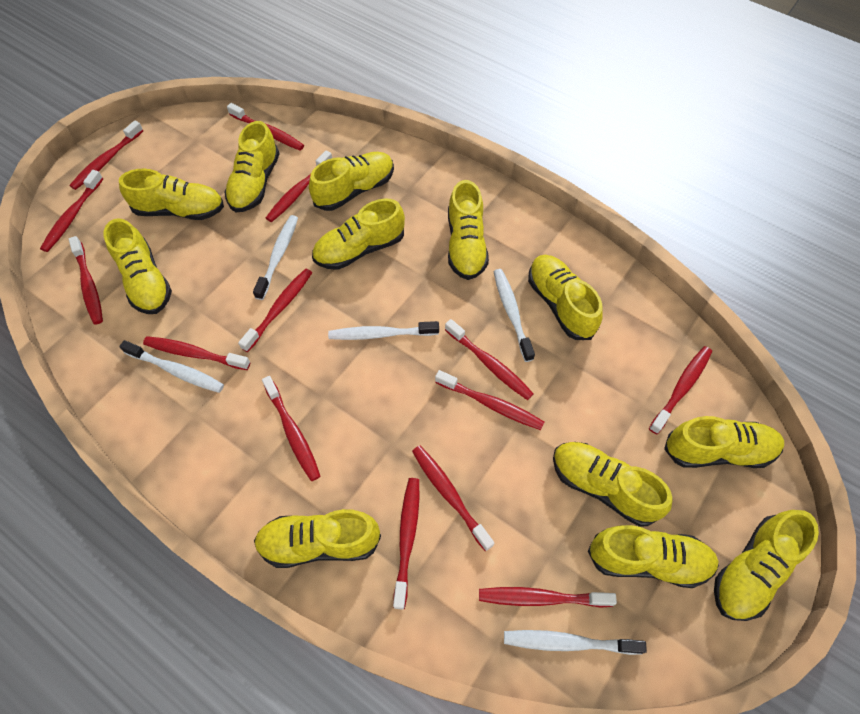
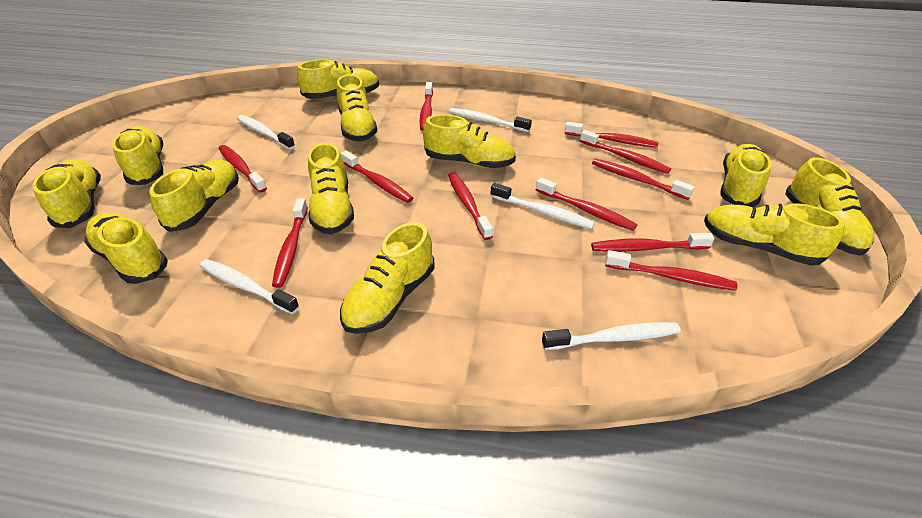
red toothbrush: 14 -> 11

